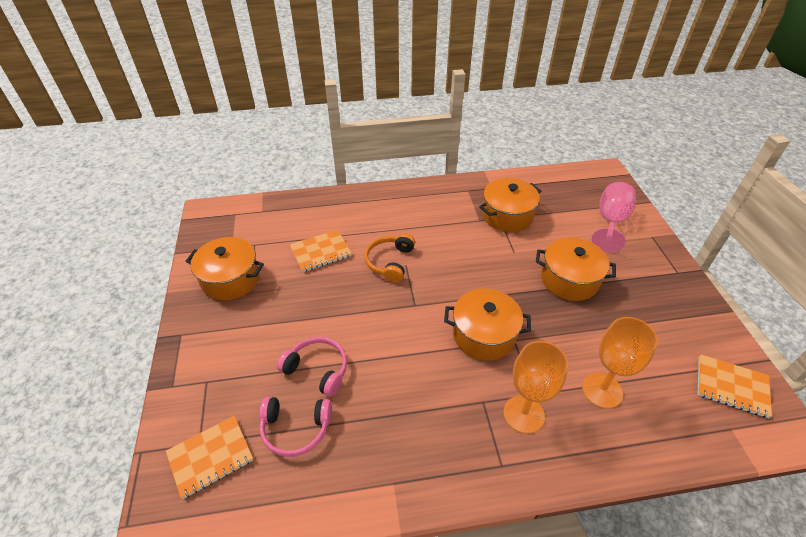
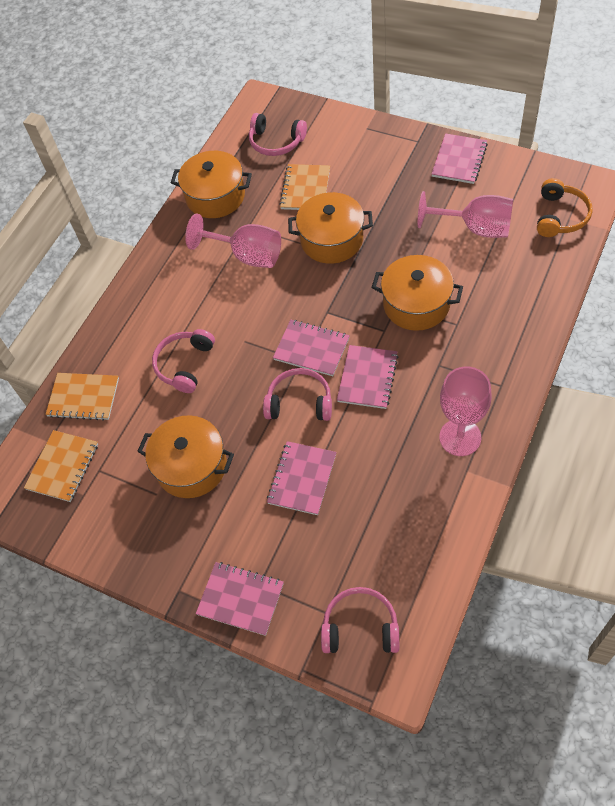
orange goblet: 2 -> 0
pink goblet: 1 -> 3
pink headphones: 2 -> 4
pink notebook: 0 -> 5

